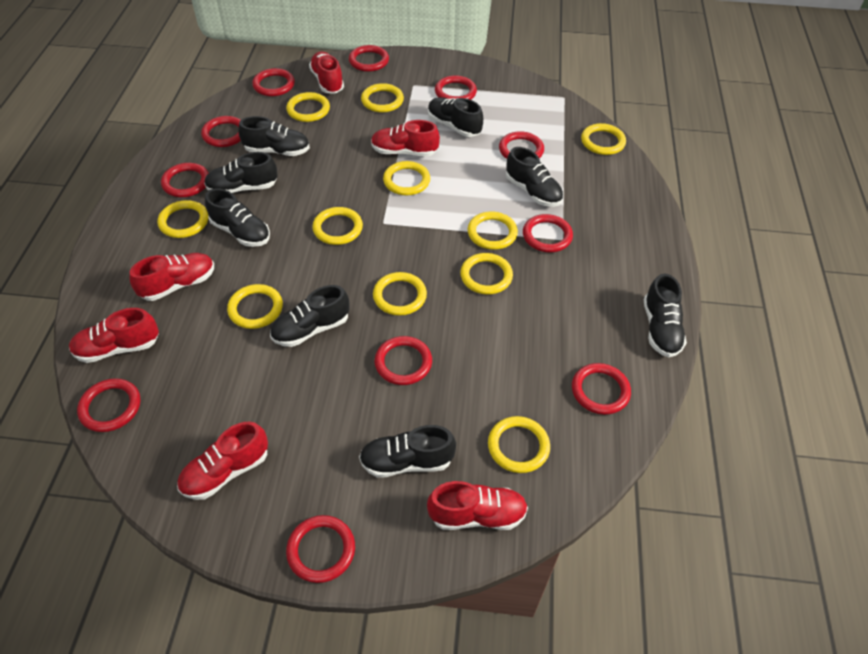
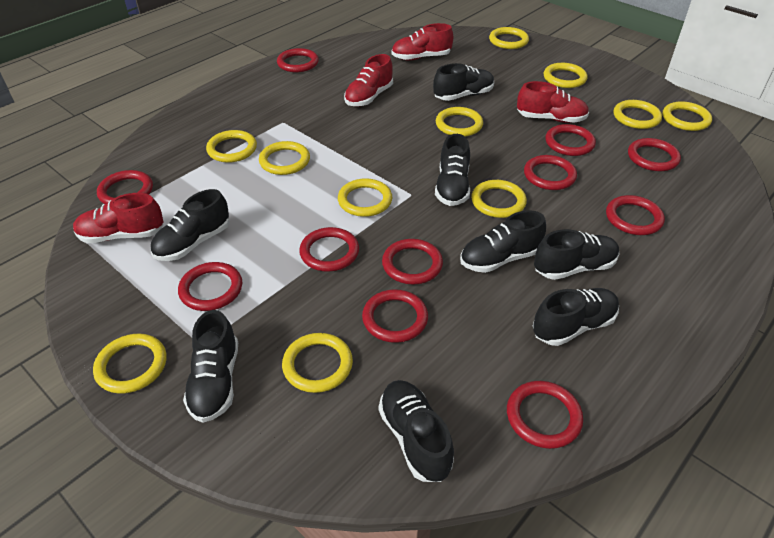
red shoe: 6 -> 4

